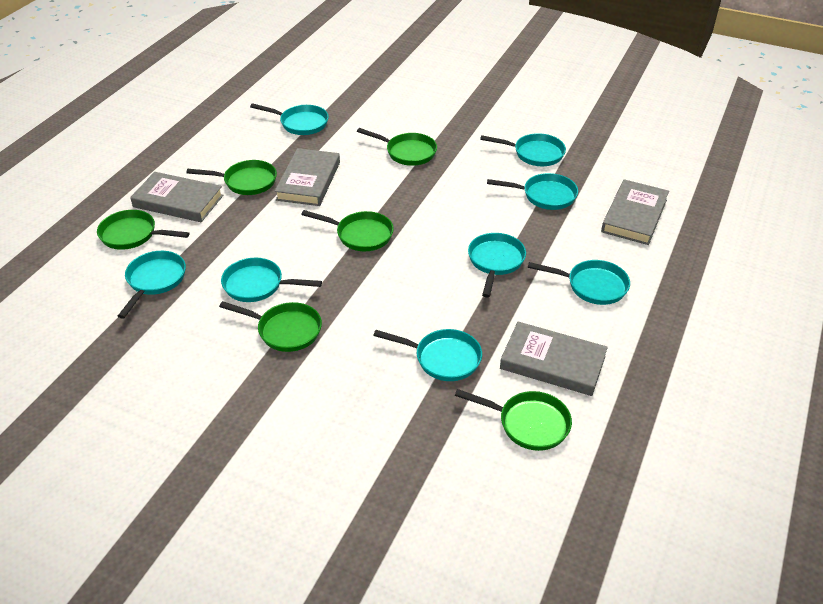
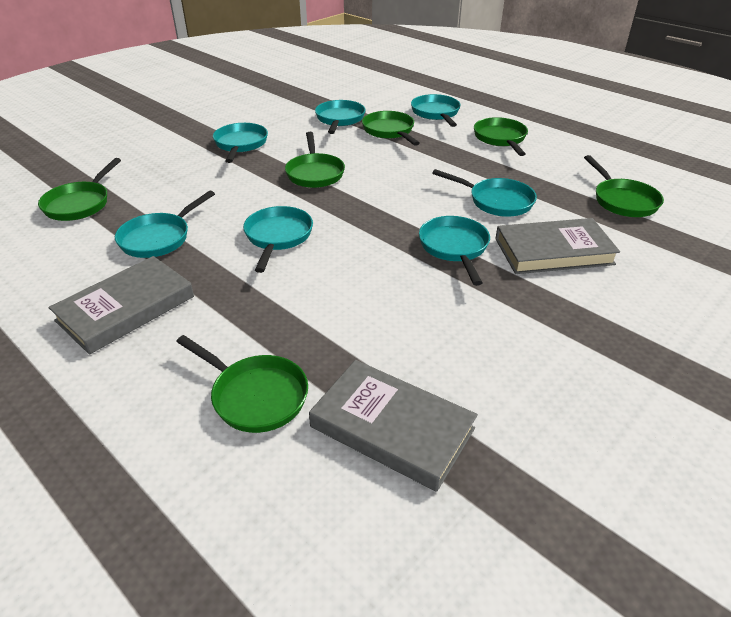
grey book: 4 -> 3
turquoise pan: 8 -> 7

